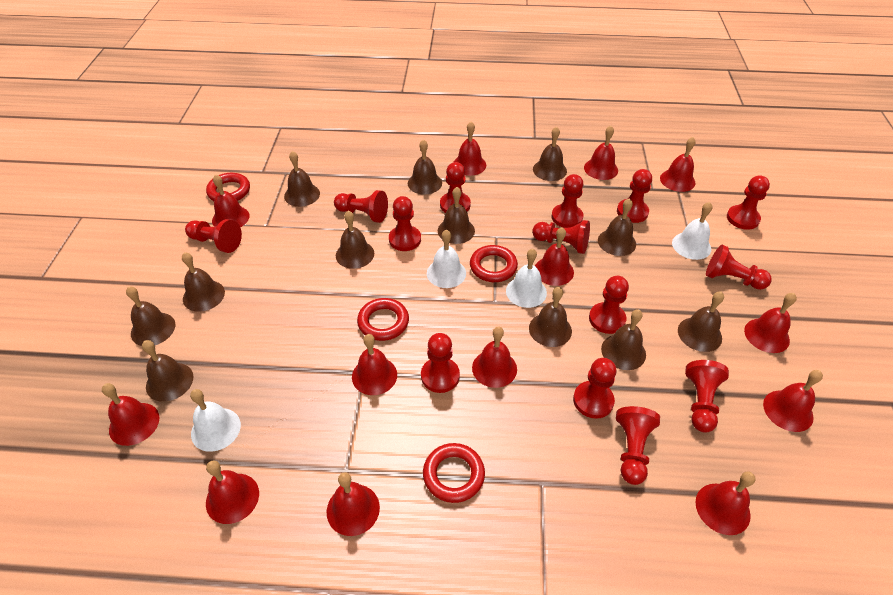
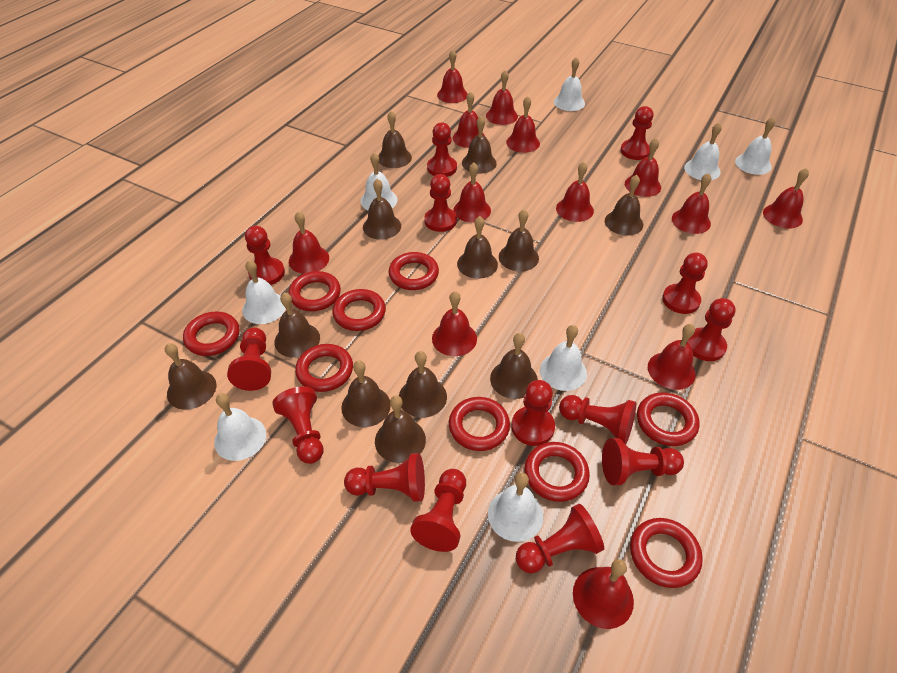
red ring: 4 -> 9
white bell: 4 -> 8

